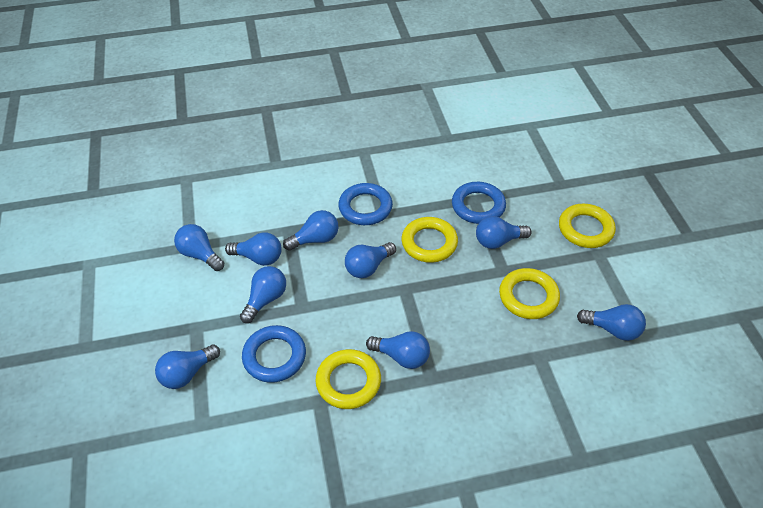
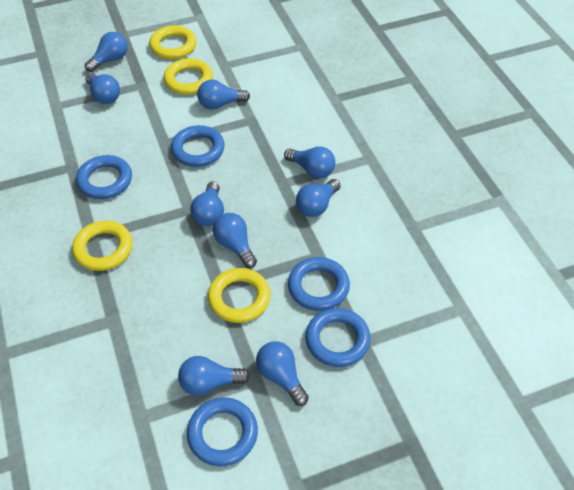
blue ring: 3 -> 5

